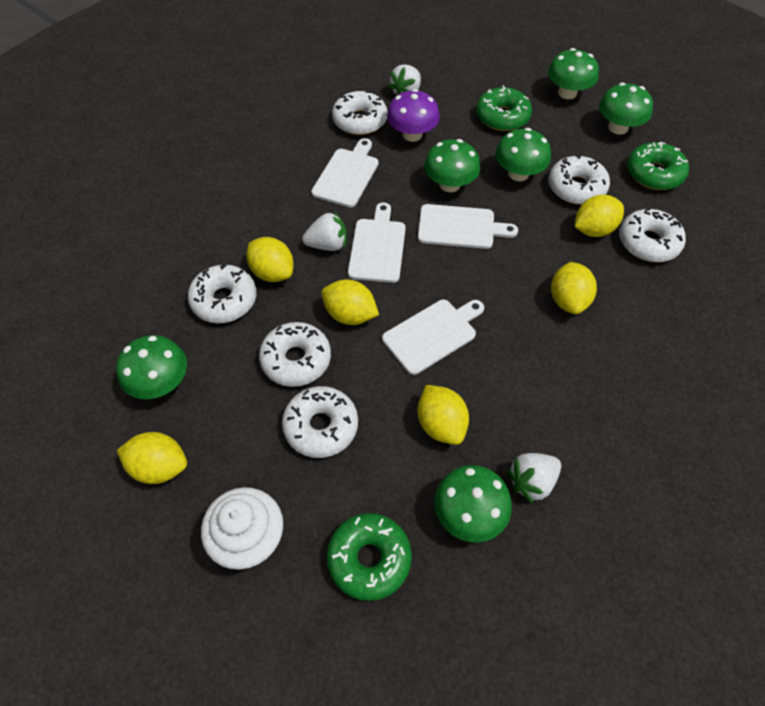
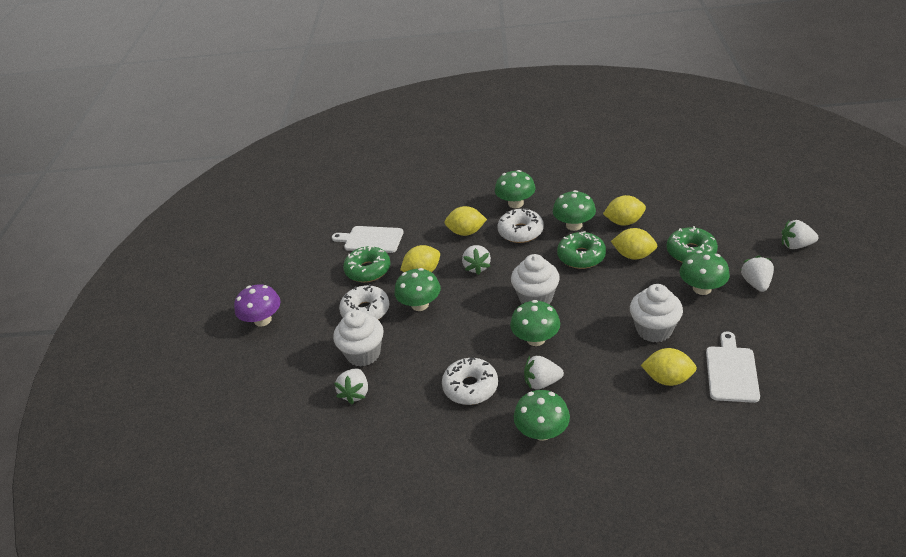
white cupcake: 1 -> 3
white cutting board: 4 -> 2
white donut: 6 -> 3
white strawberry: 3 -> 5
yellow lemon: 6 -> 5

